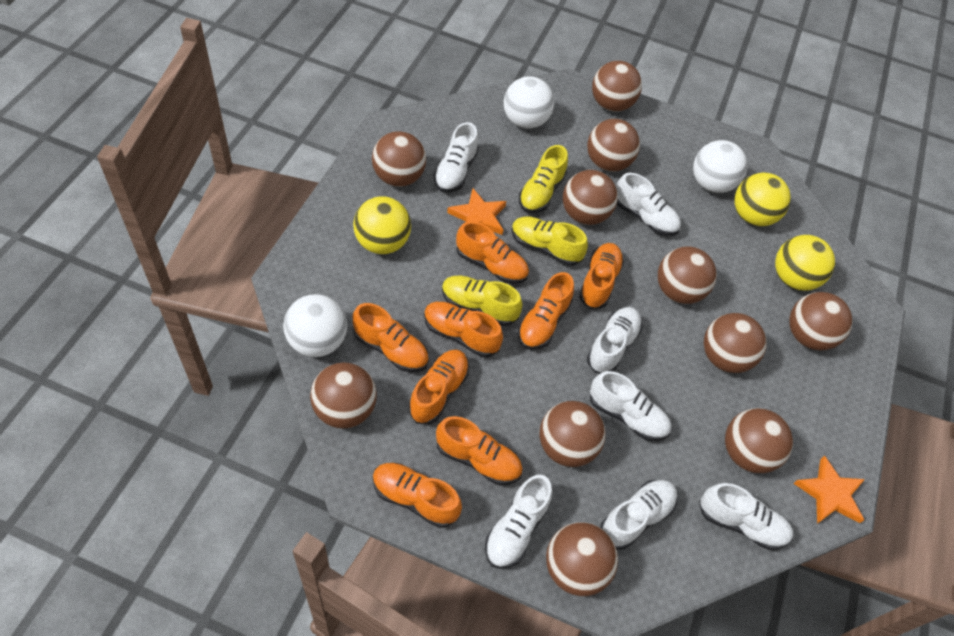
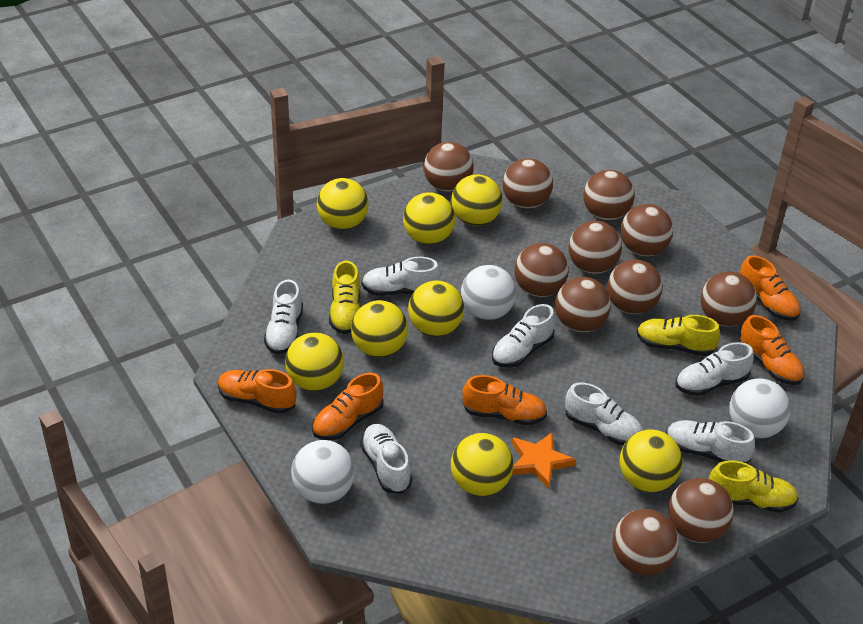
orange shoe: 8 -> 5
orange star: 2 -> 1
yellow ball: 3 -> 8

